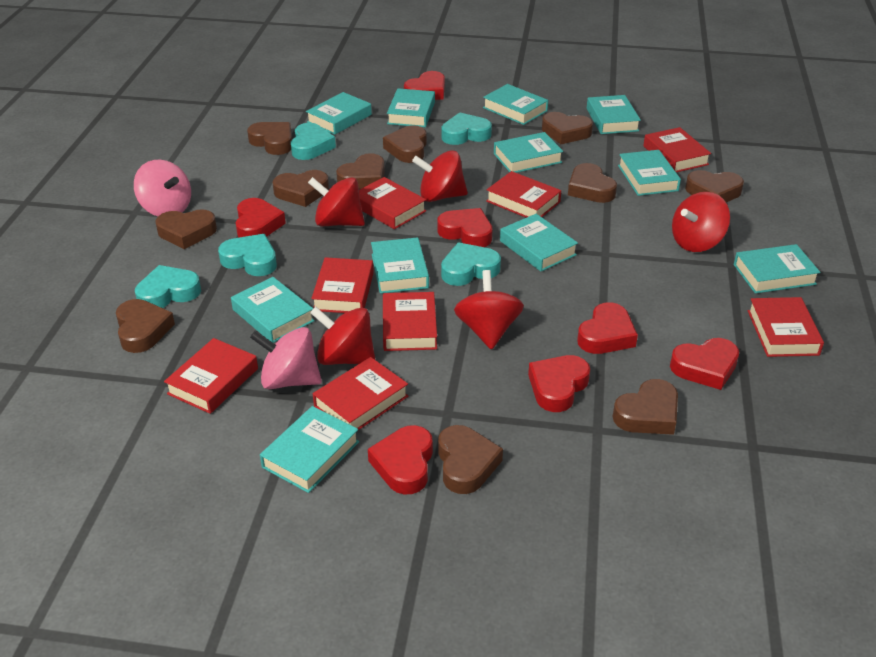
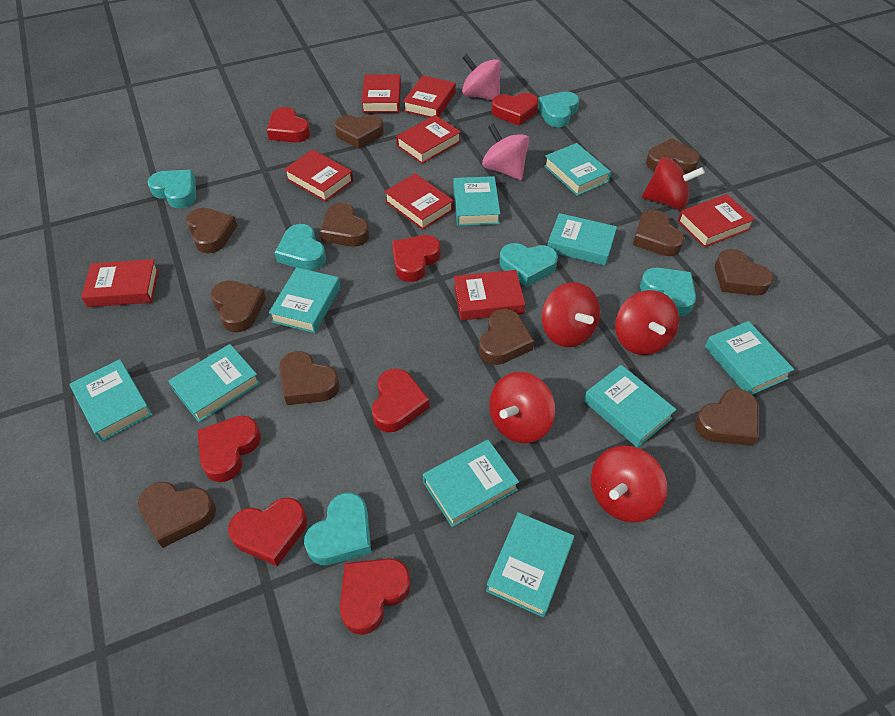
turquoise book: 11 -> 10
turquoise heart: 5 -> 6

